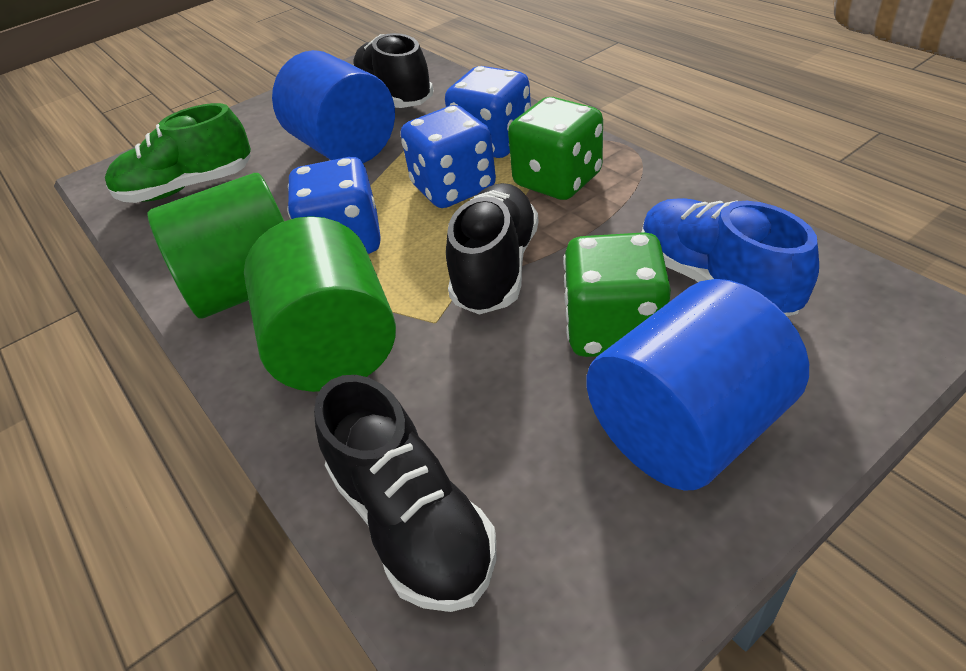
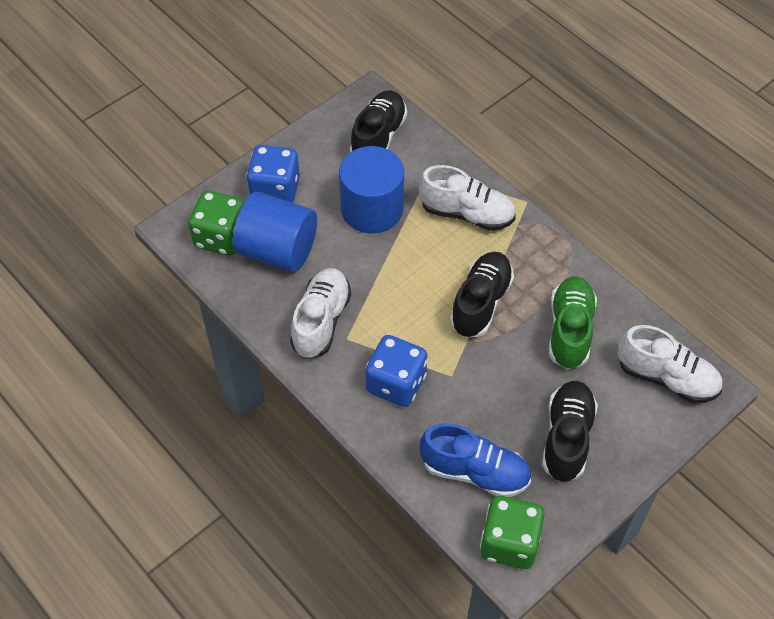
blue dice: 3 -> 2
green cylinder: 2 -> 0
white shoe: 0 -> 3

